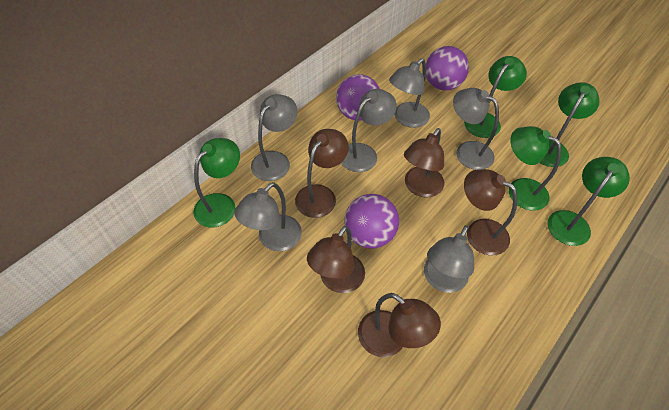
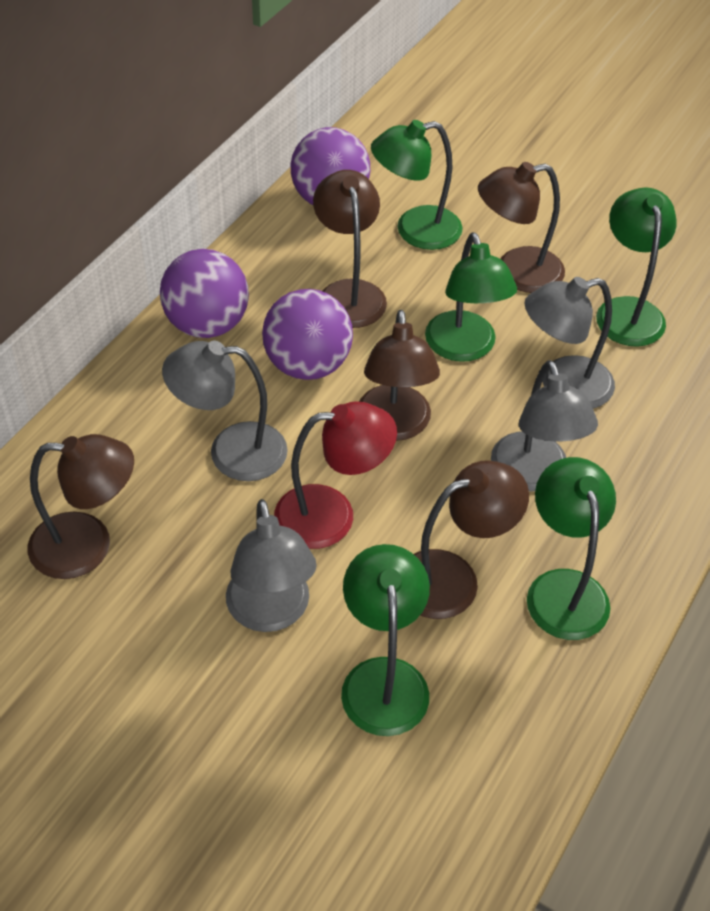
grey lamp: 6 -> 4
red lamp: 0 -> 1

